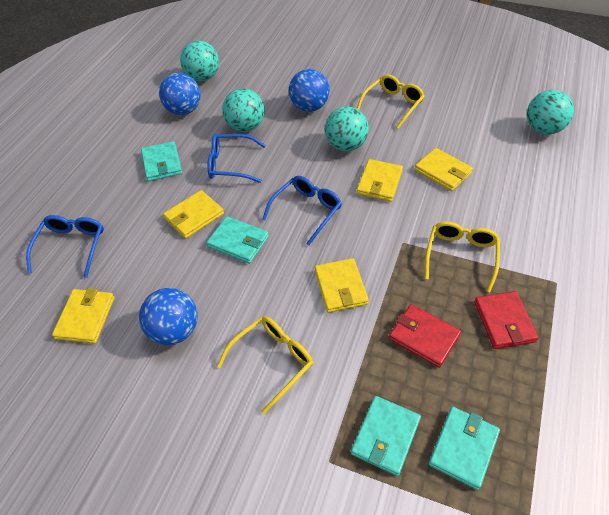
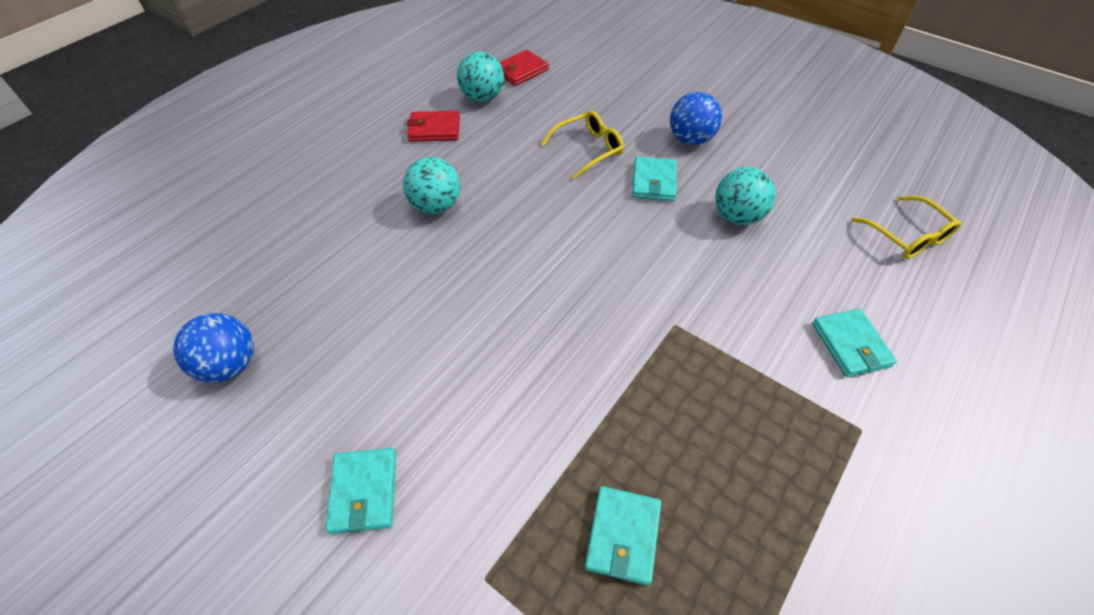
blue ball: 3 -> 2
blue glasses: 3 -> 0
turquoise ball: 4 -> 3
yellow glasses: 3 -> 2
yellow wallet: 5 -> 0

